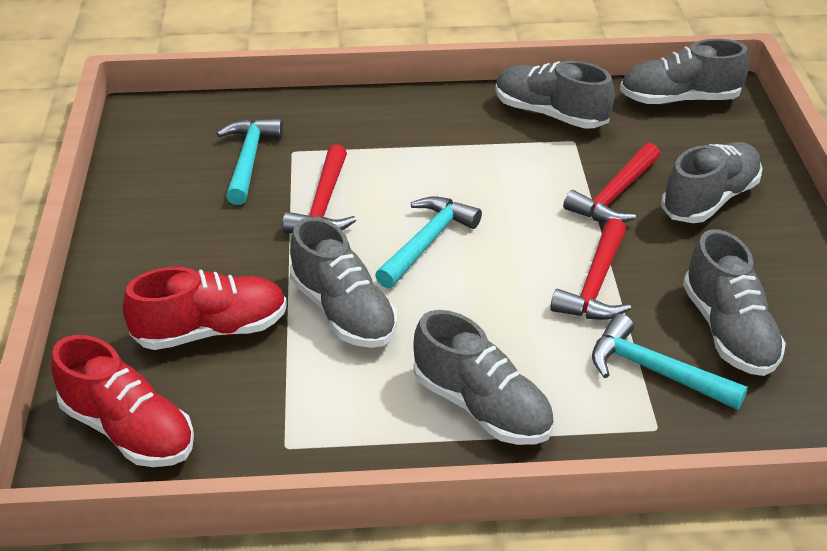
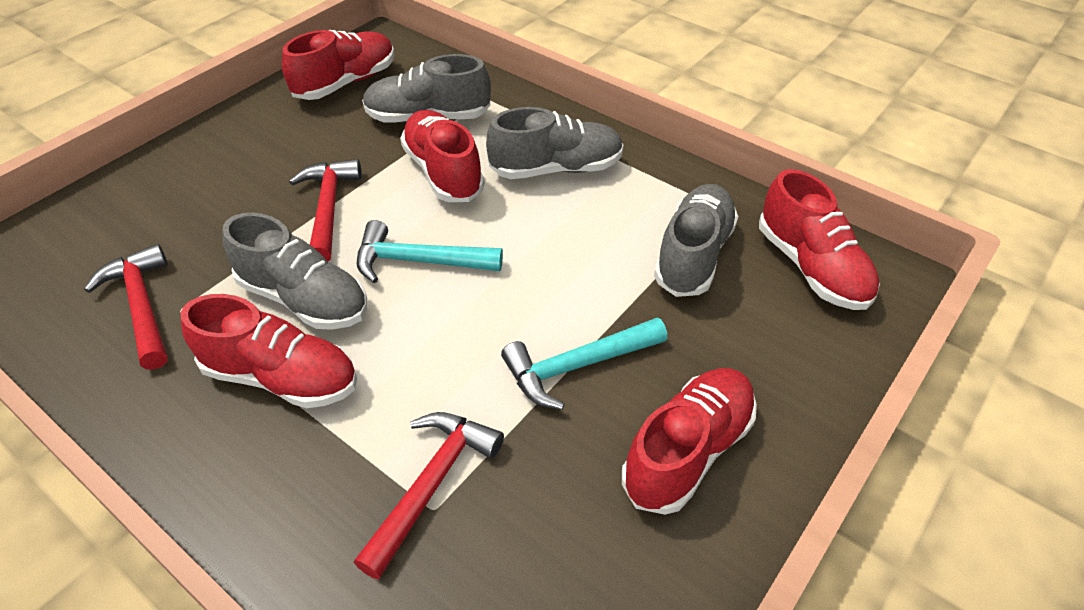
grey shoe: 6 -> 4
red shoe: 2 -> 5
turquoise hammer: 3 -> 2

